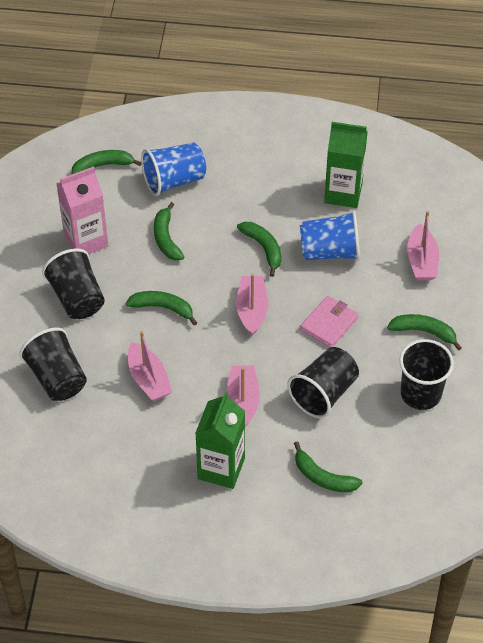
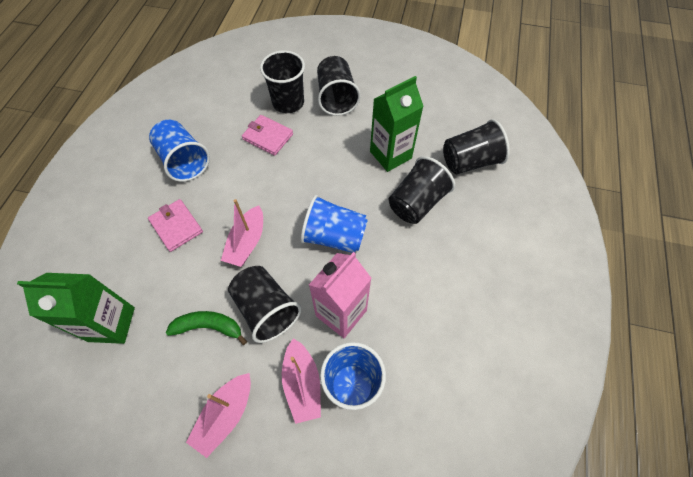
black cup: 4 -> 5
blue cup: 2 -> 3
green banana: 6 -> 1
pink boat: 4 -> 3
pink wallet: 1 -> 2

